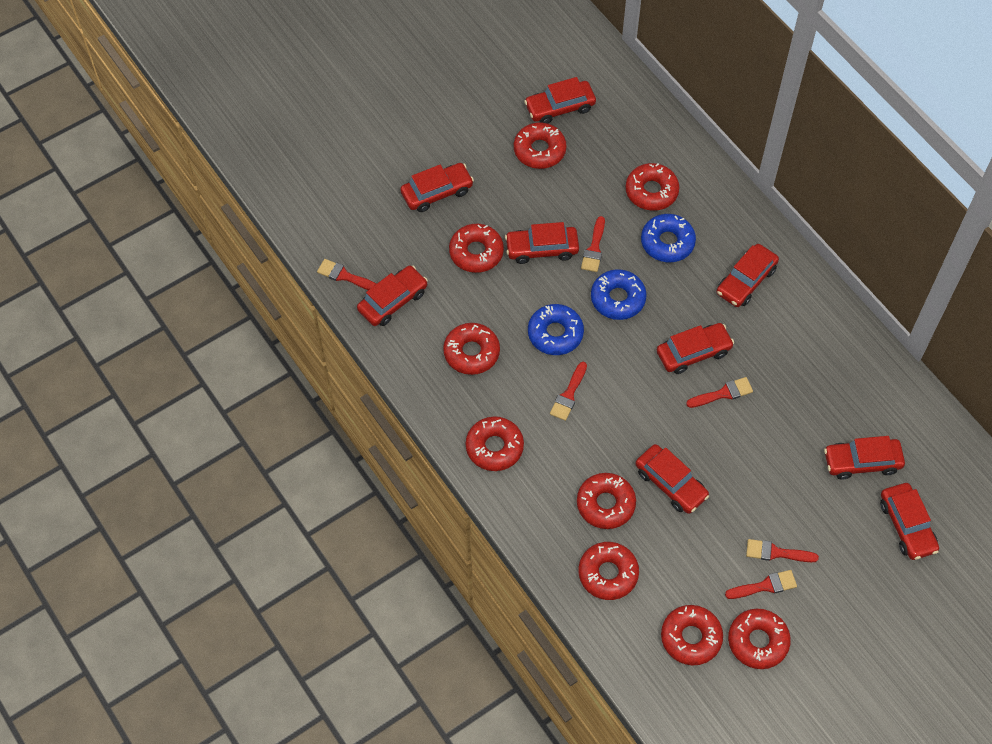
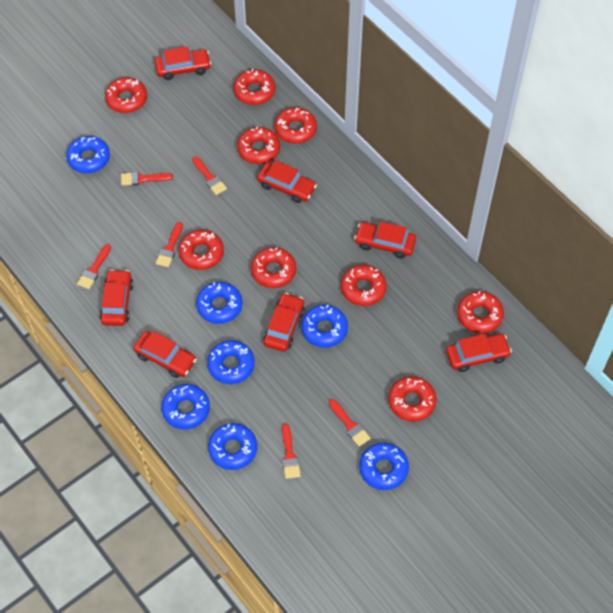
blue donut: 3 -> 7
red car: 9 -> 7

